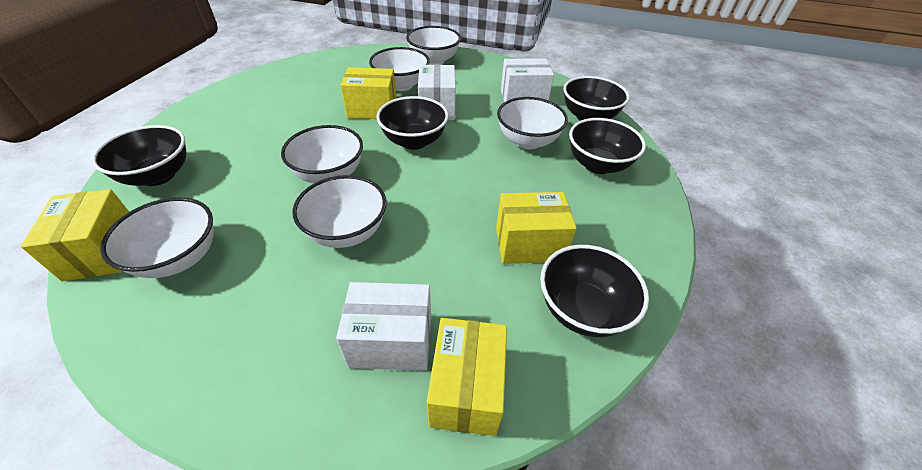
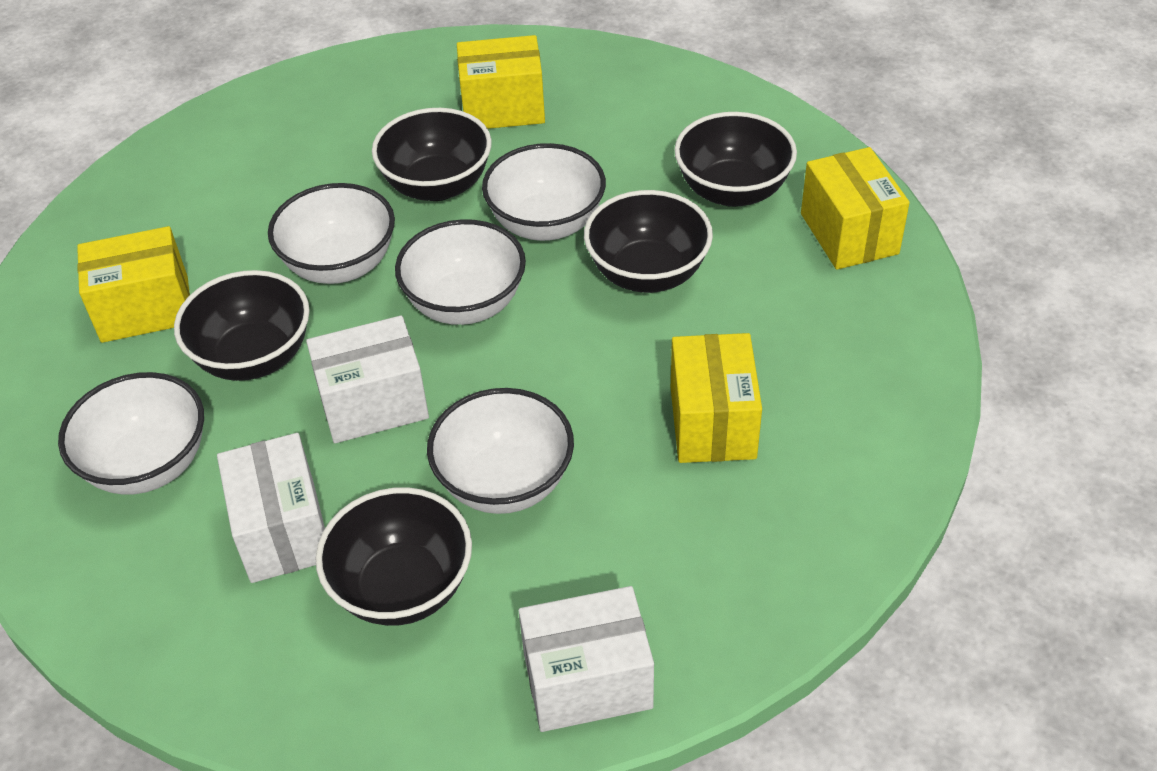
white bowl: 6 -> 5

